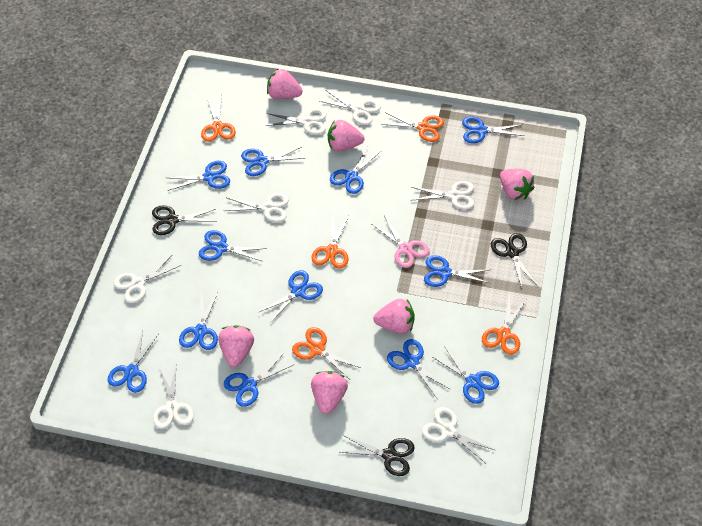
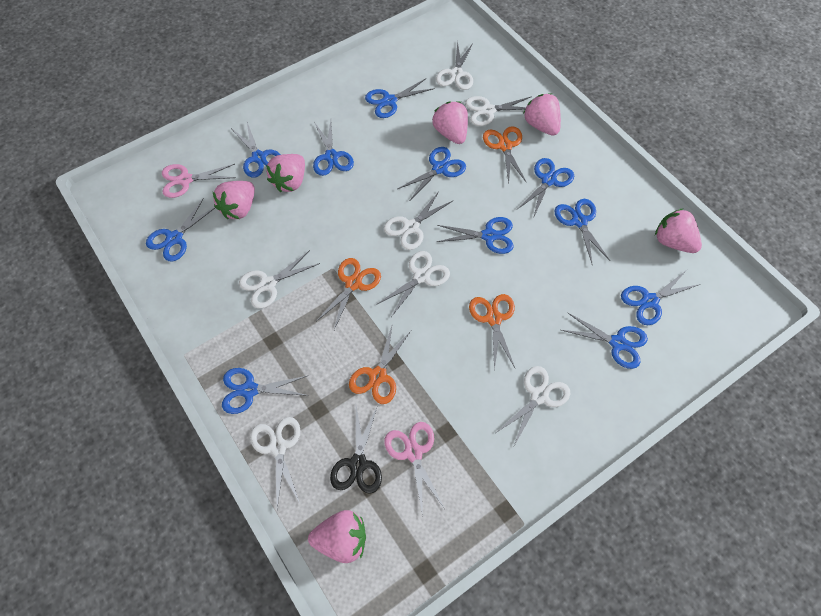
black scissors: 3 -> 1
blue scissors: 12 -> 11
orange scissors: 5 -> 4
pink scissors: 1 -> 2

